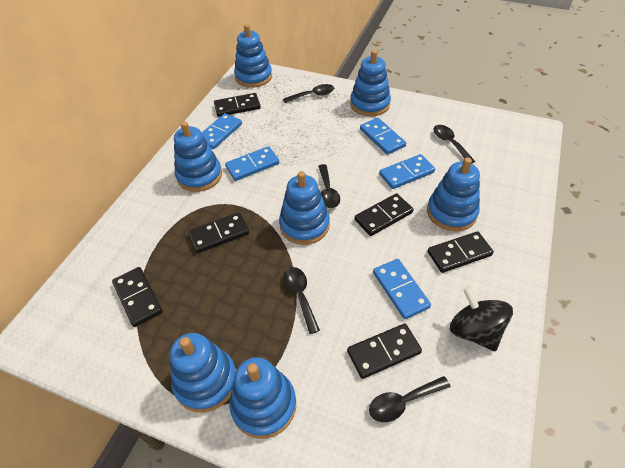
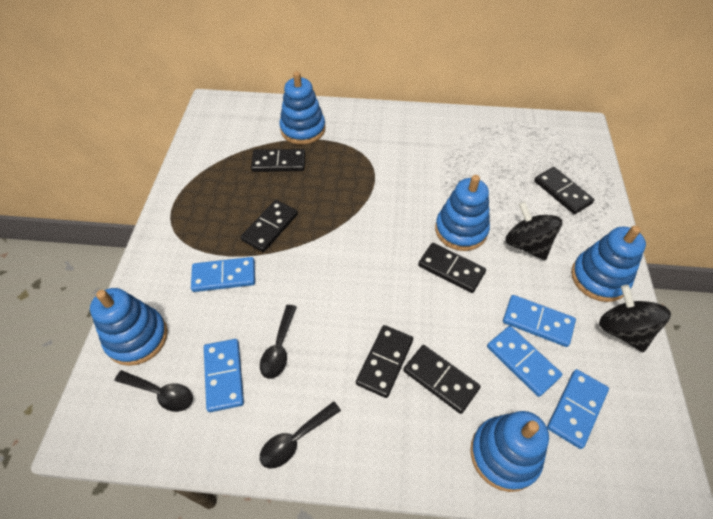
black spinning top: 1 -> 2
black spoon: 5 -> 3
blue stacking toy: 7 -> 5

